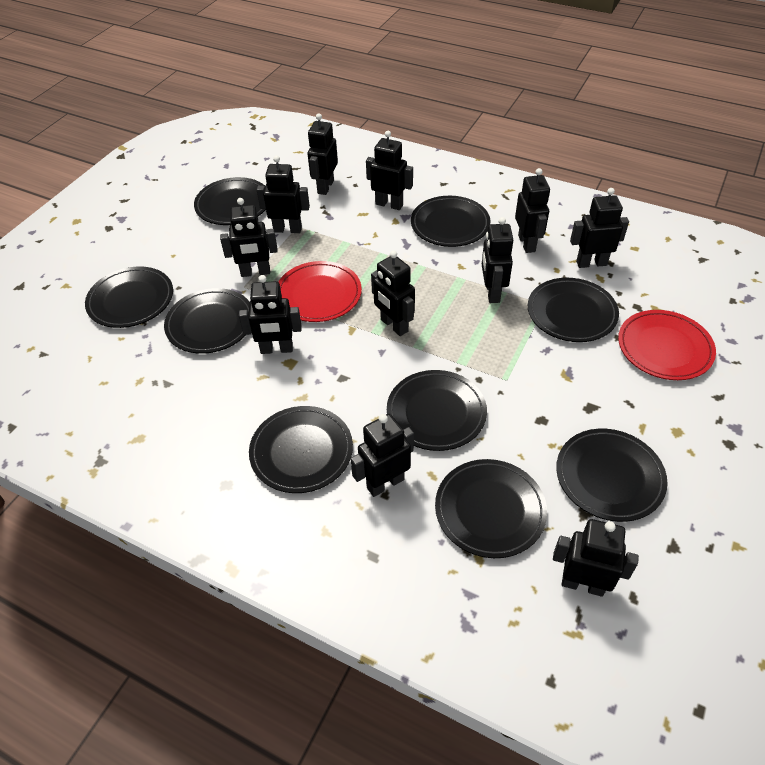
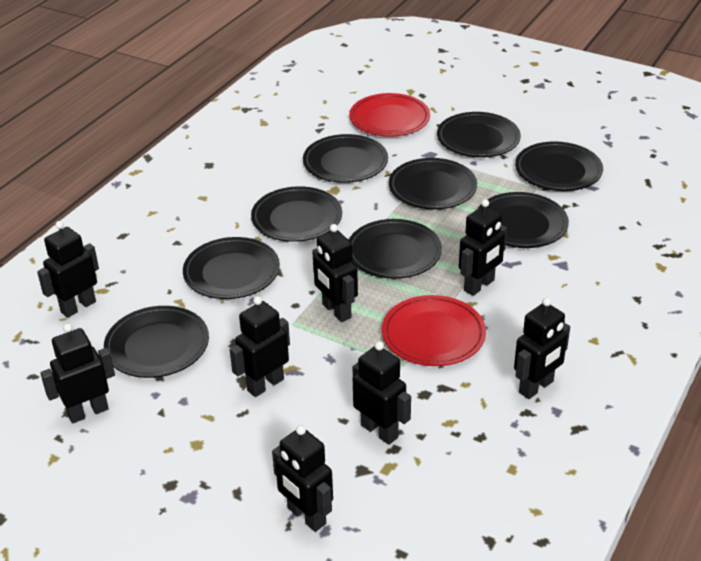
black robot: 11 -> 8

